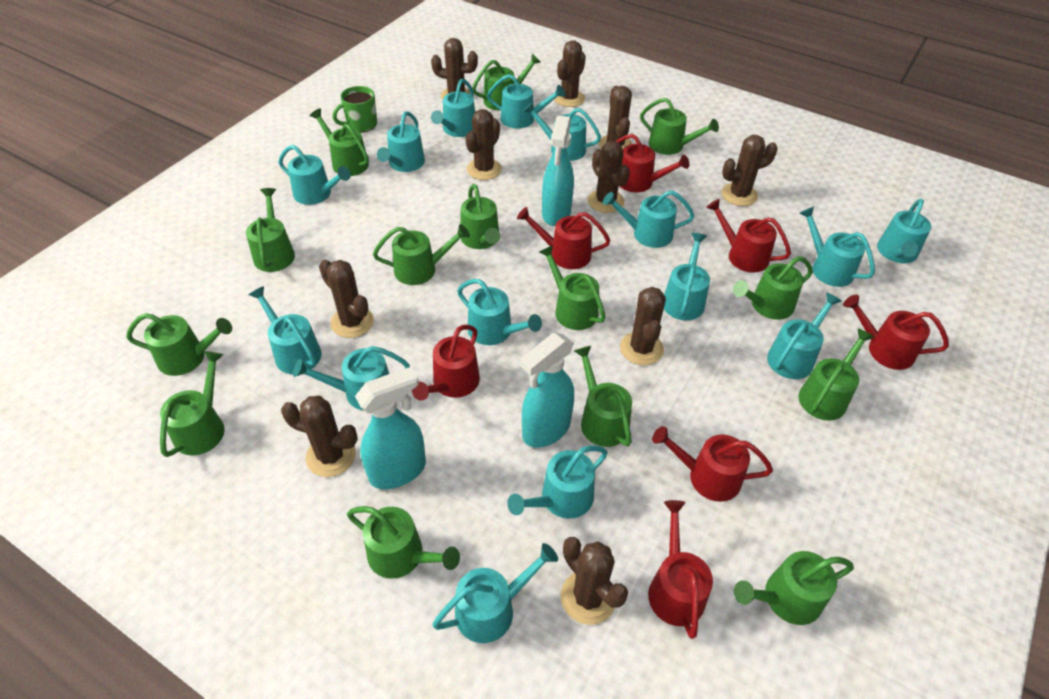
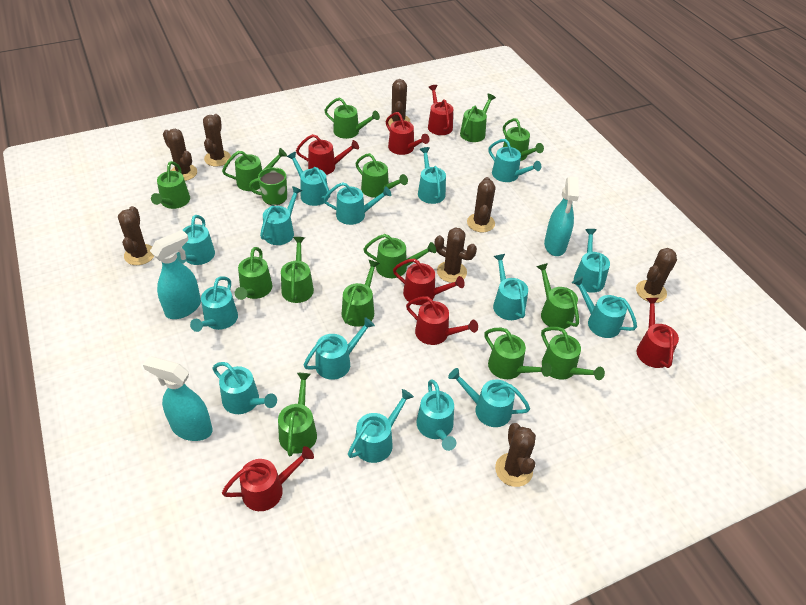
brown cactus: 10 -> 8

